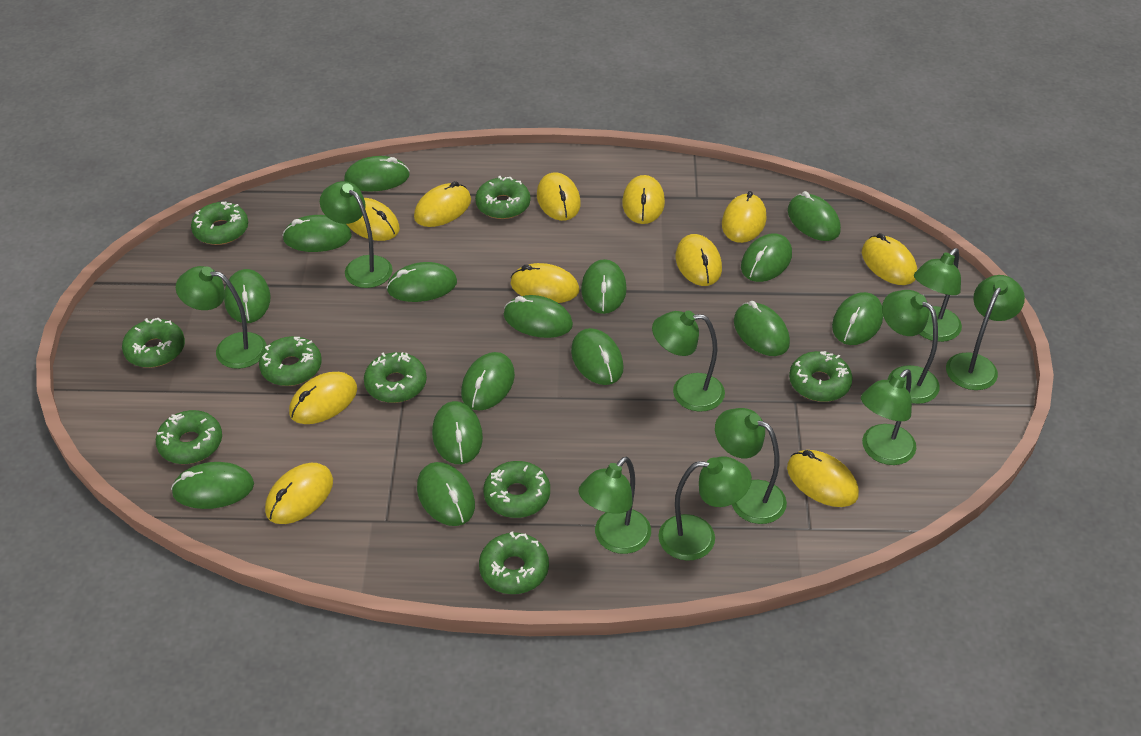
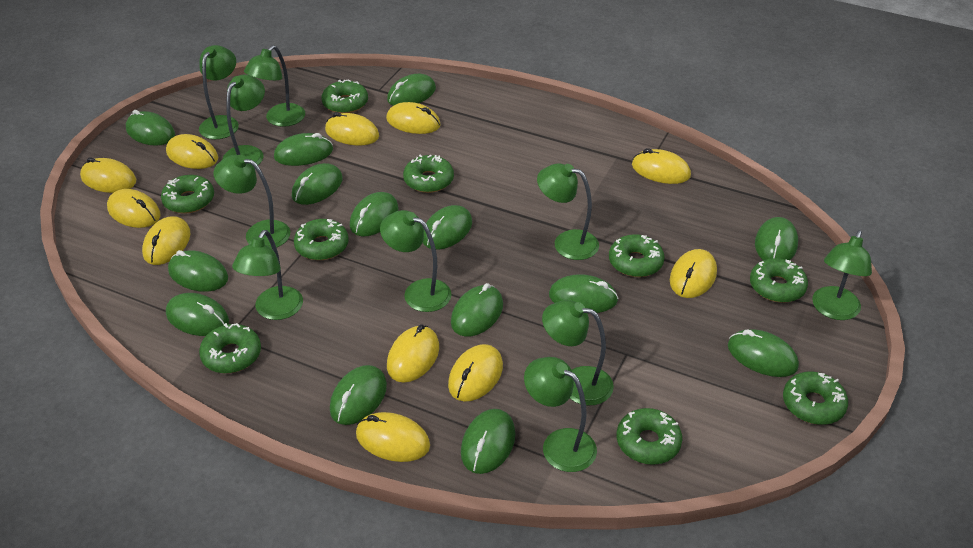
green mouse: 15 -> 14

